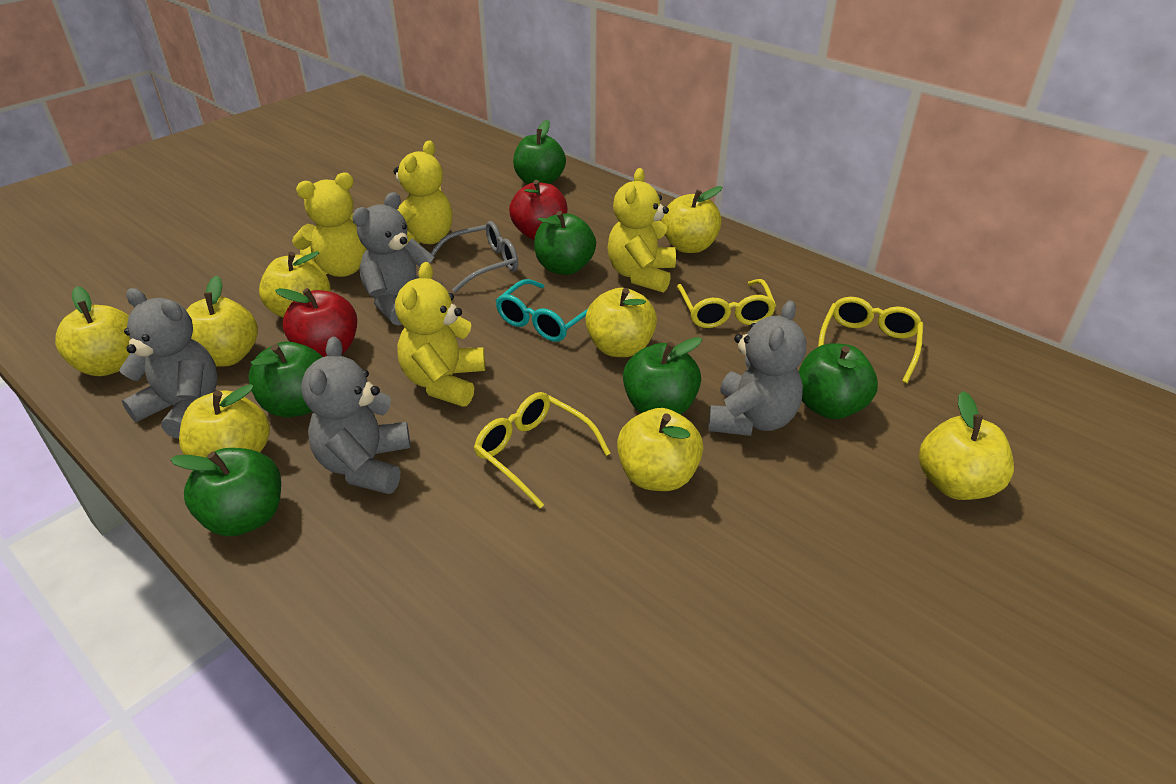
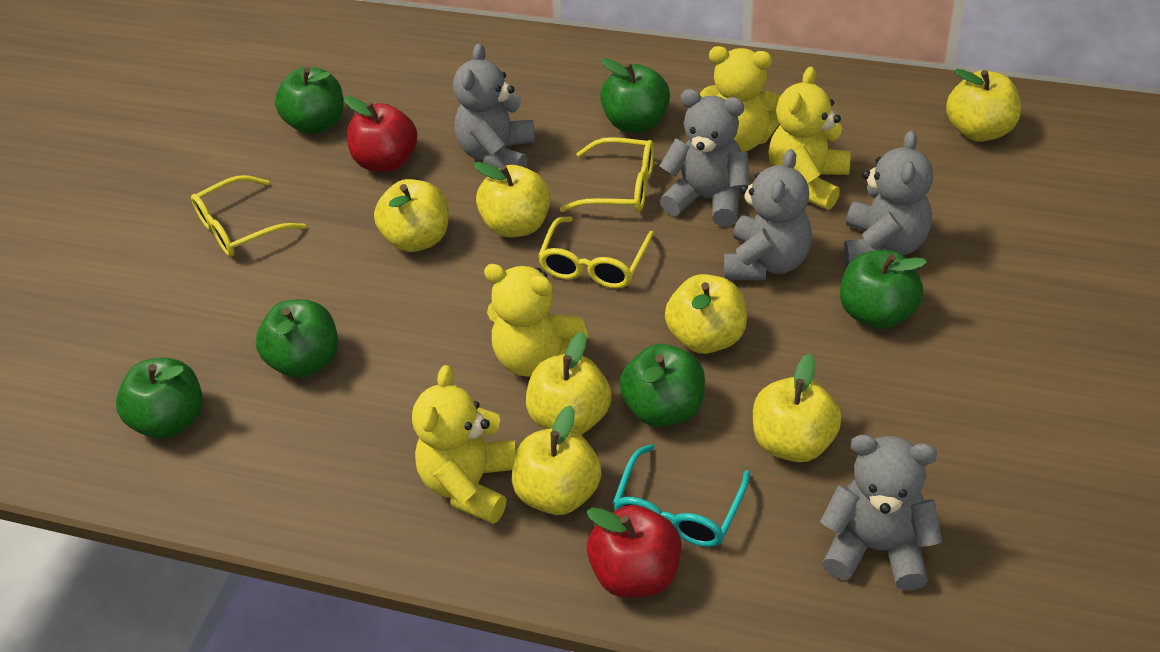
grey glasses: 1 -> 0
grey teddy bear: 4 -> 5
yellow apple: 8 -> 7

